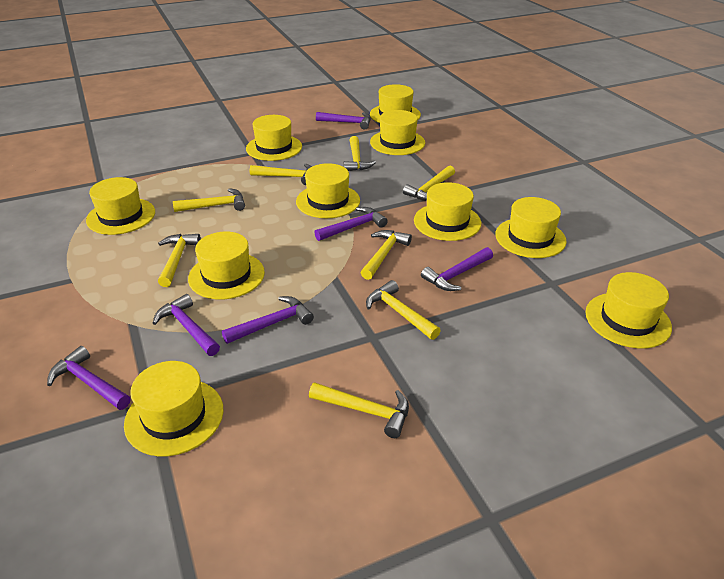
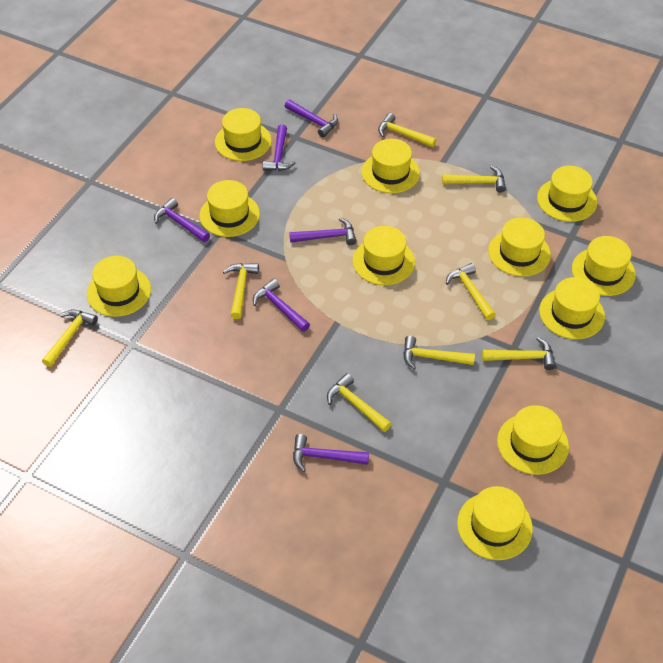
yellow hat: 10 -> 11

